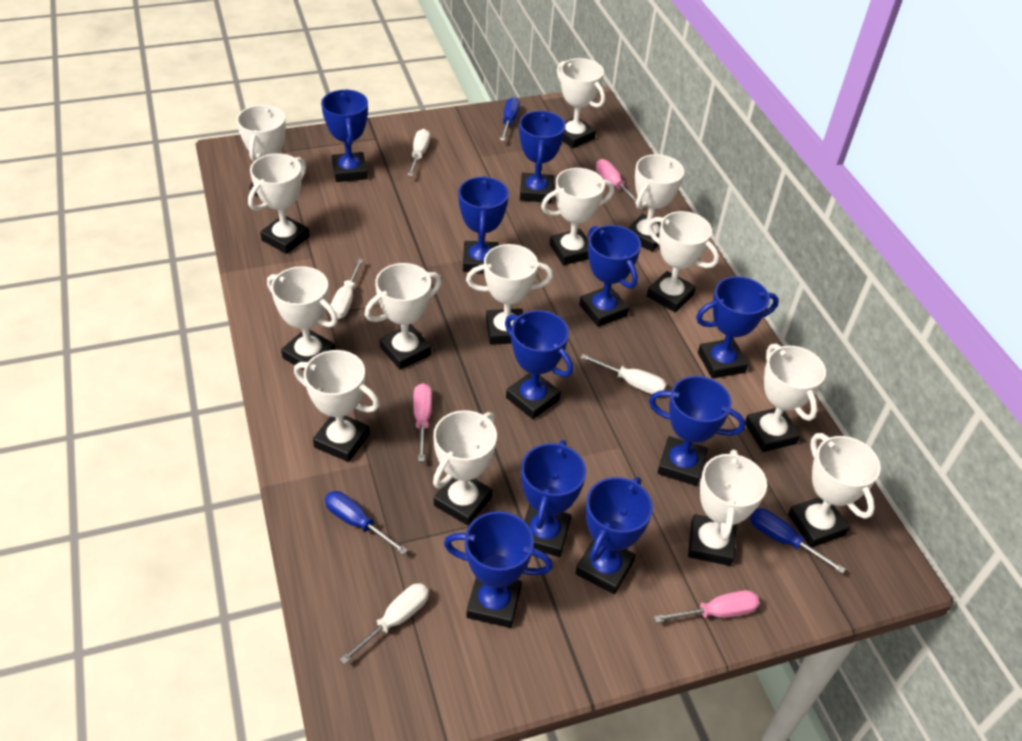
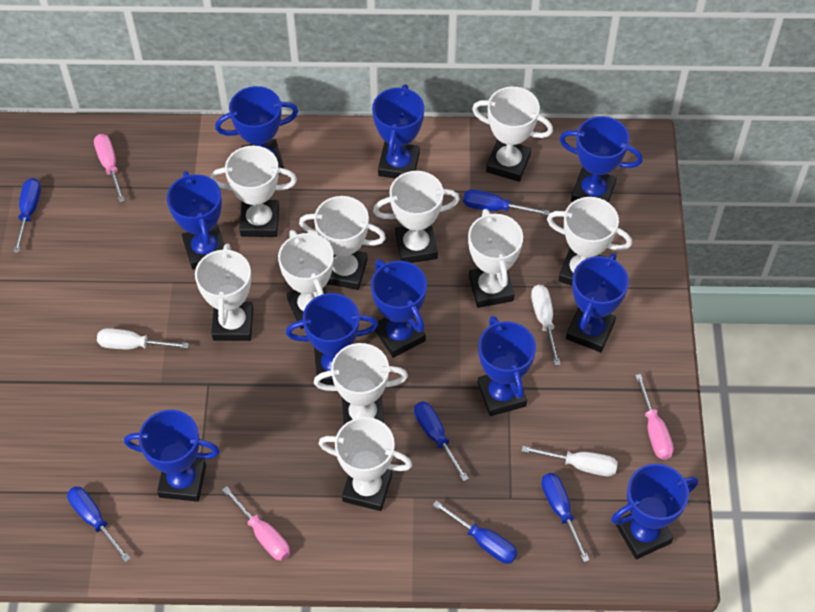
blue screwdriver: 3 -> 6
white screwdriver: 4 -> 3
white trophy: 14 -> 10

